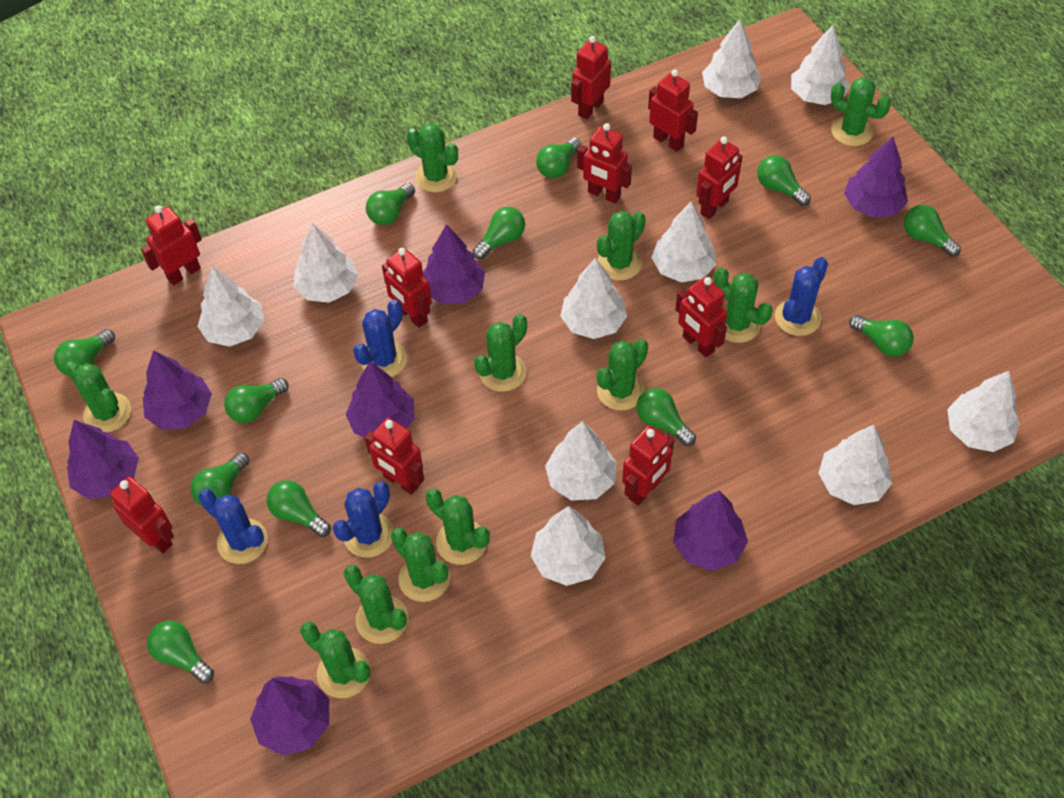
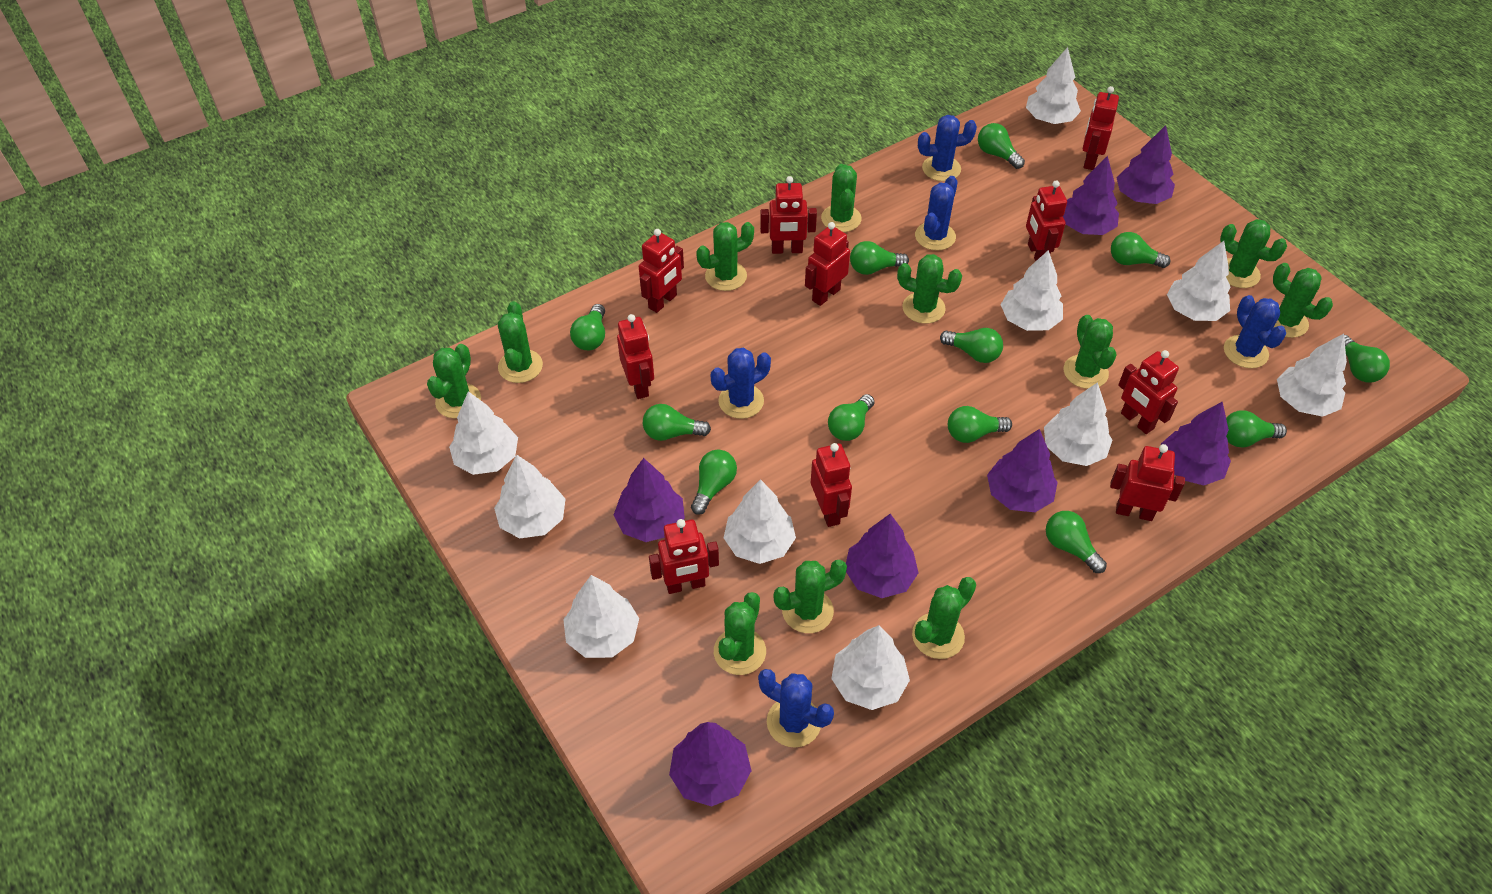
blue cactus: 4 -> 5

